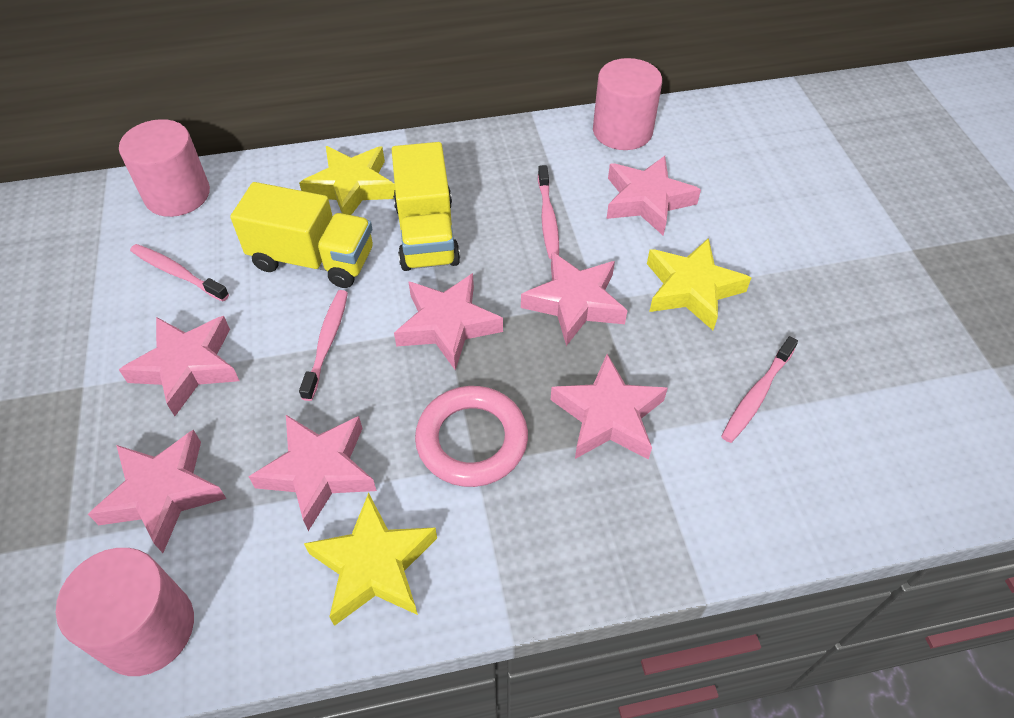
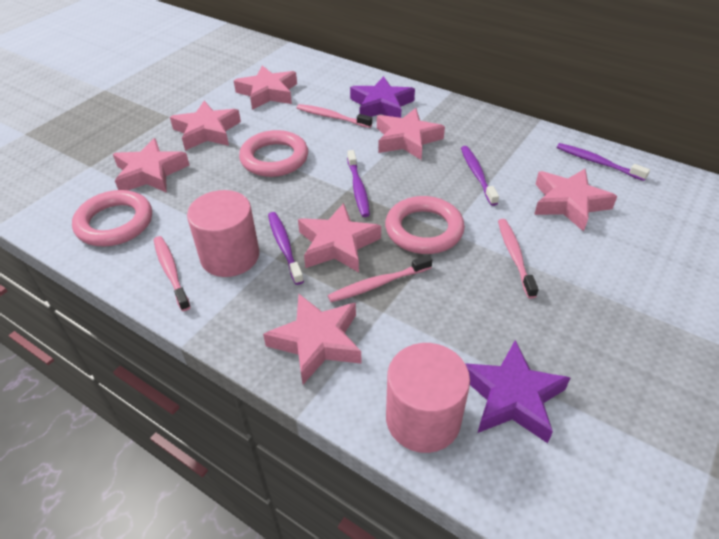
pink cylinder: 3 -> 2
pink ring: 1 -> 3
purple star: 0 -> 2
purple toothbrush: 0 -> 4
yellow star: 3 -> 0
yellow truck: 2 -> 0

